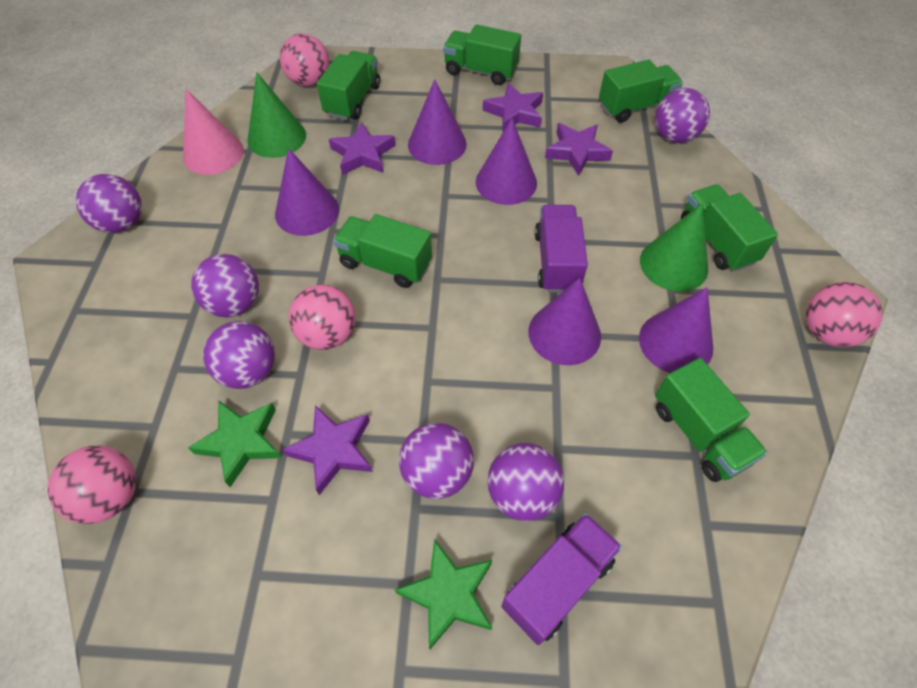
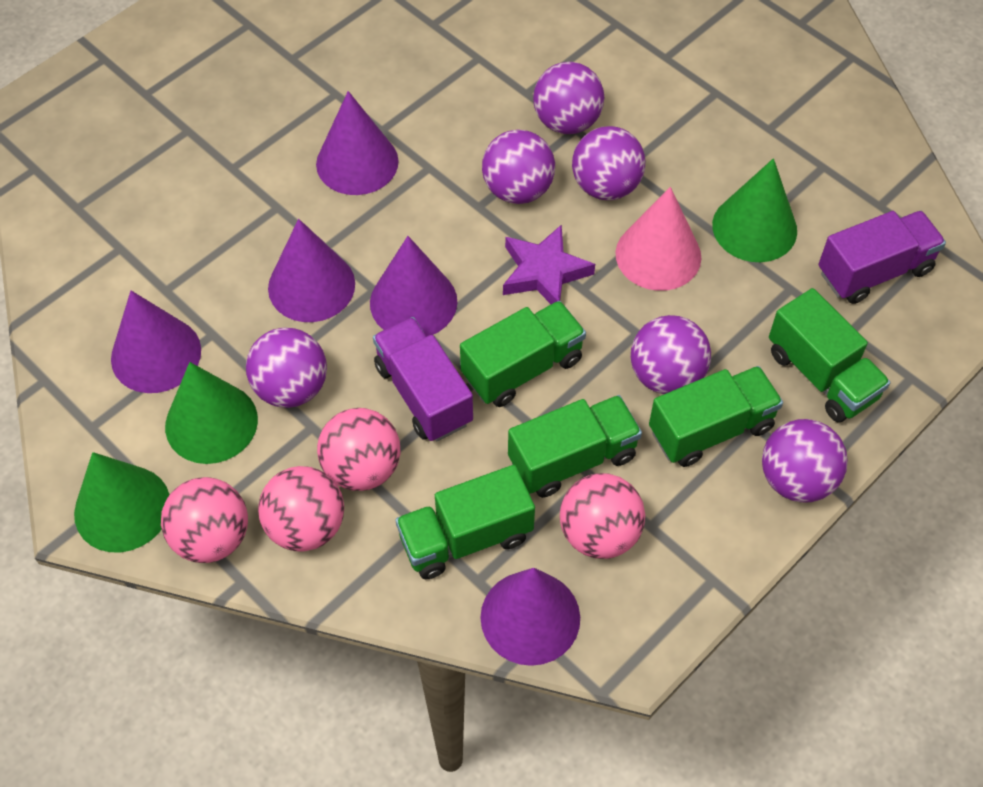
green cone: 2 -> 3
green star: 2 -> 0
green truck: 6 -> 5
purple star: 4 -> 1

